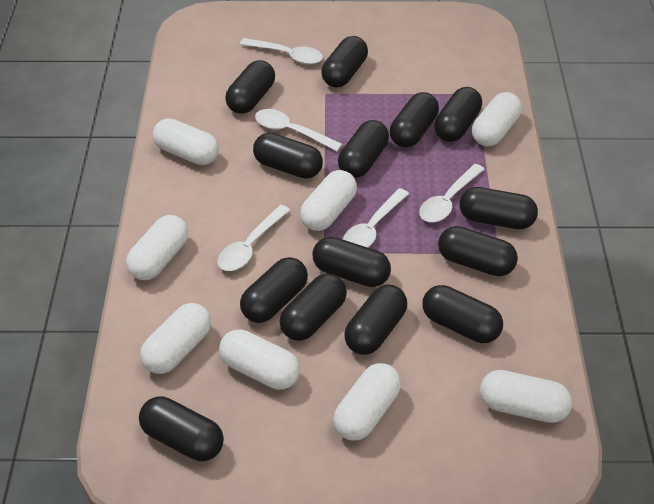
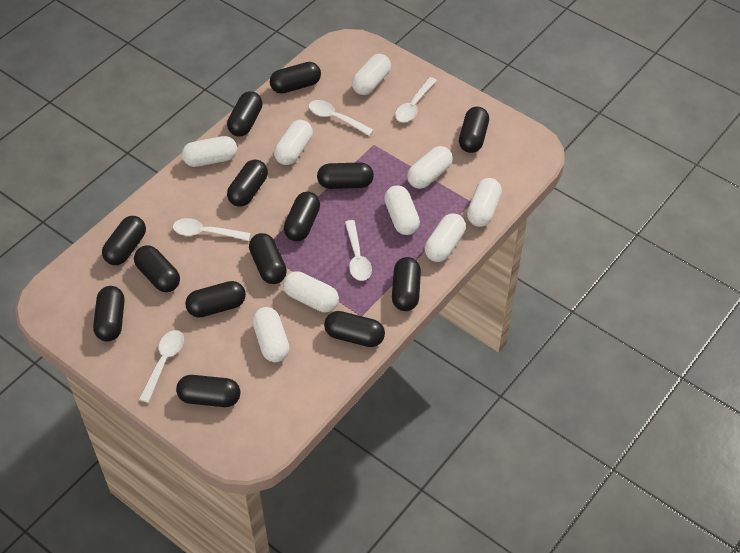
white capsule: 8 -> 9

